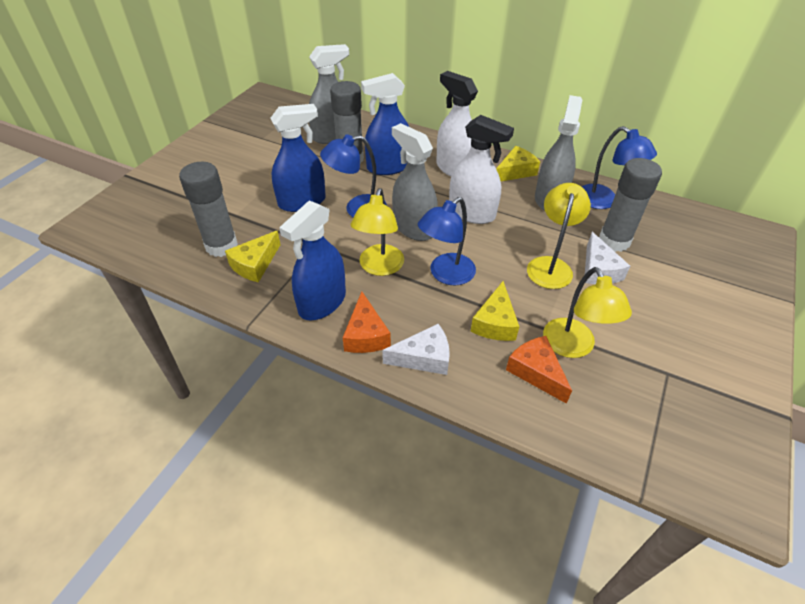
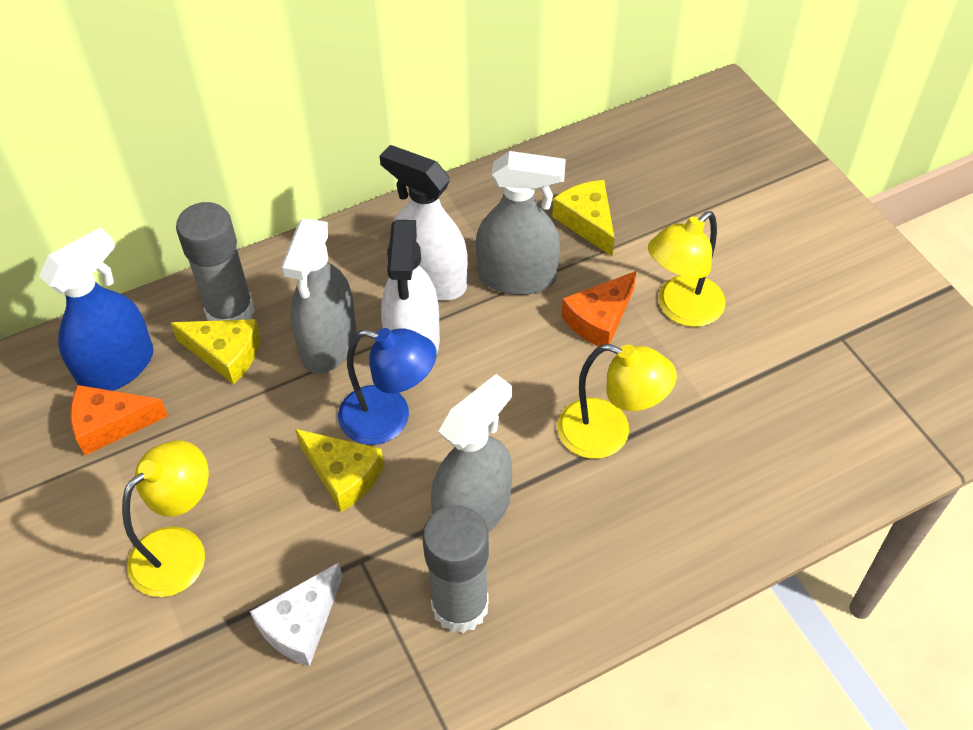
blue lamp: 3 -> 1
blue spray bottle: 3 -> 1
grey glue stick: 3 -> 2
white cheese: 2 -> 1

